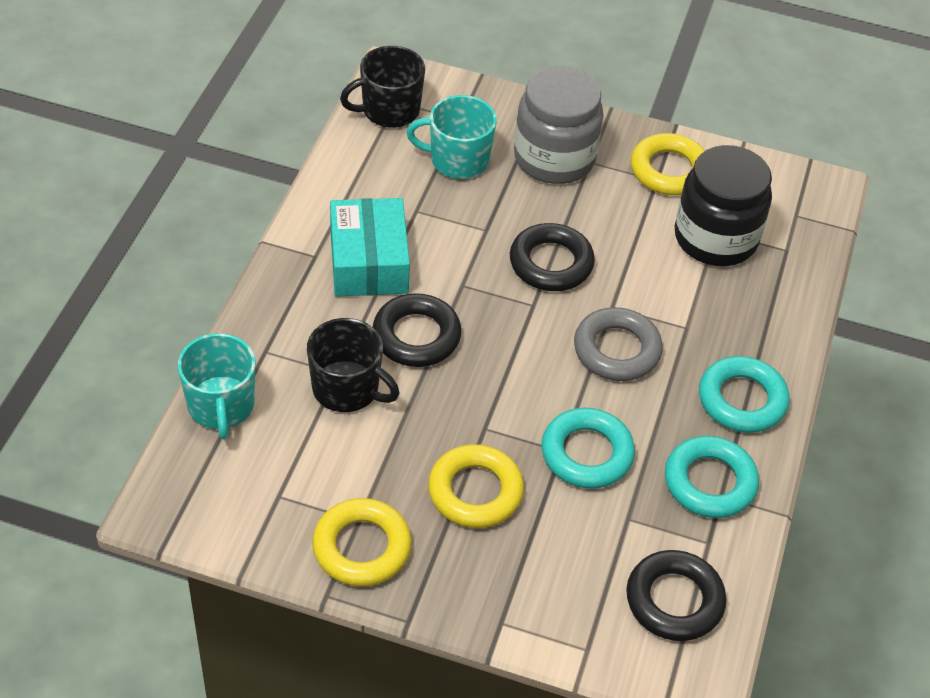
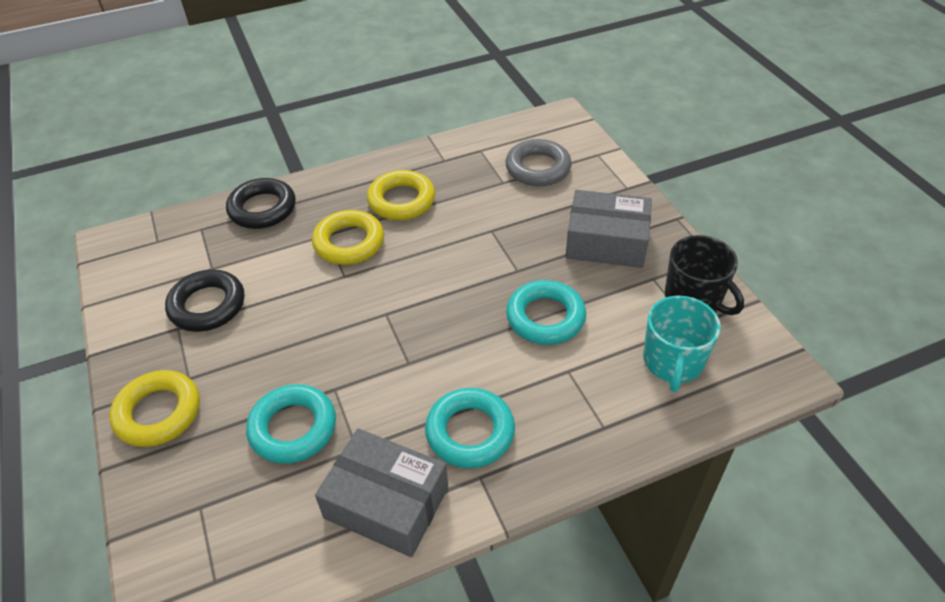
black jar: 1 -> 0
black mug: 2 -> 1
black ring: 3 -> 2
grey box: 0 -> 2
grey jar: 1 -> 0
turquoise box: 1 -> 0
turquoise mug: 2 -> 1

